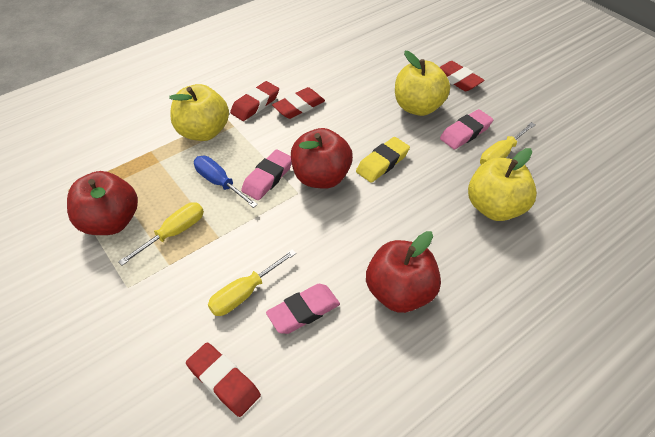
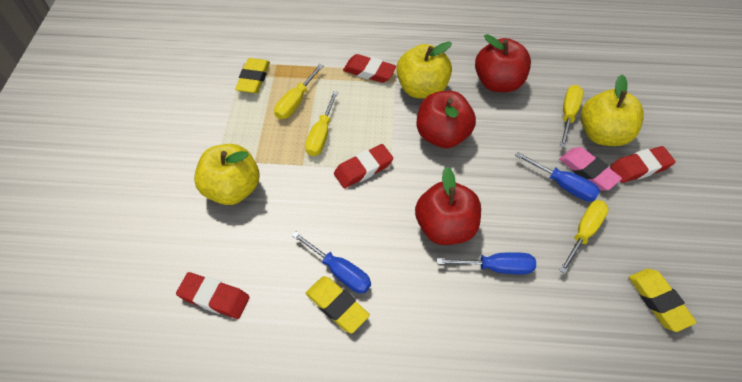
blue screwdriver: 1 -> 3
pink eraser: 3 -> 1
yellow eraser: 1 -> 3
yellow screwdriver: 3 -> 4

